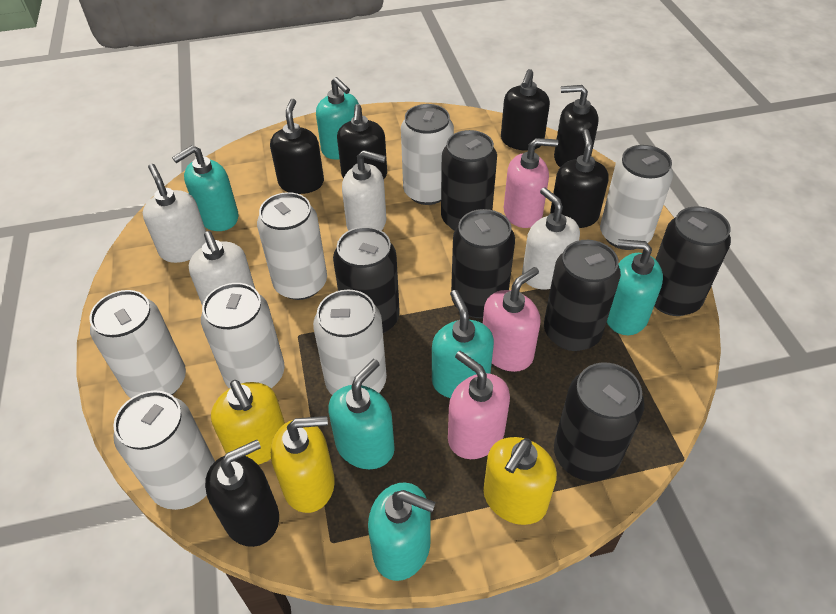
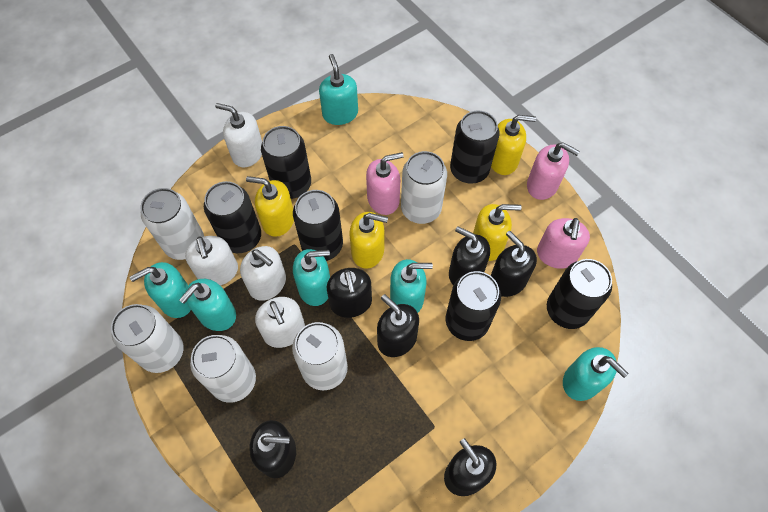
white can: 7 -> 5
yellow soap dispenser: 3 -> 4

